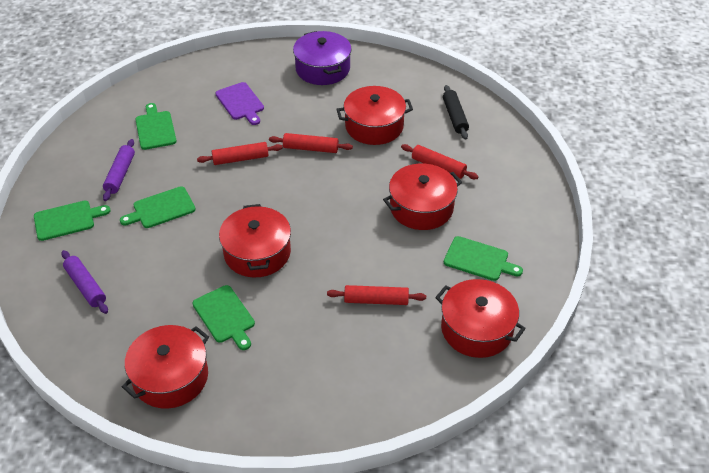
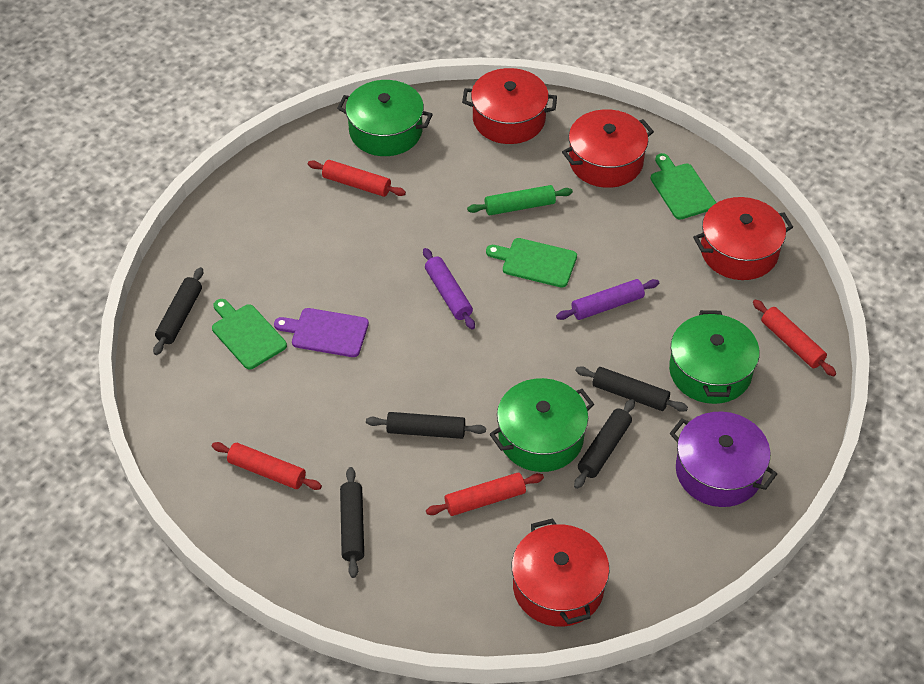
black rolling pin: 1 -> 5
green cutting board: 5 -> 3
green pot: 0 -> 3
green rolling pin: 0 -> 1
red pot: 5 -> 4

